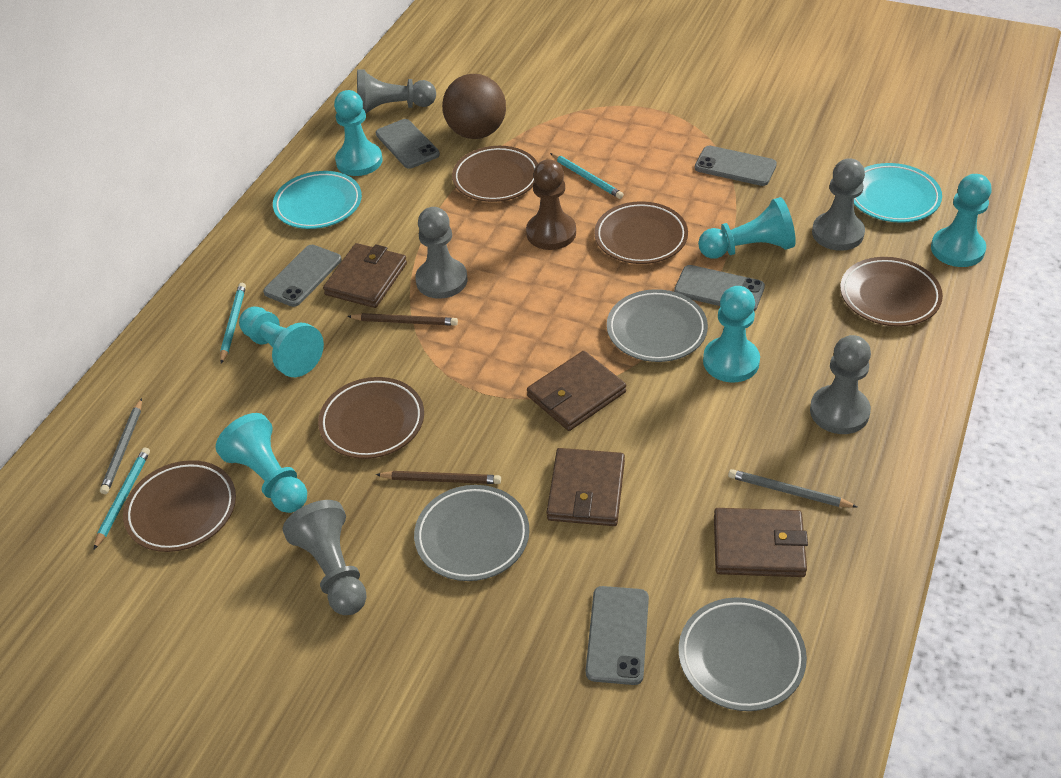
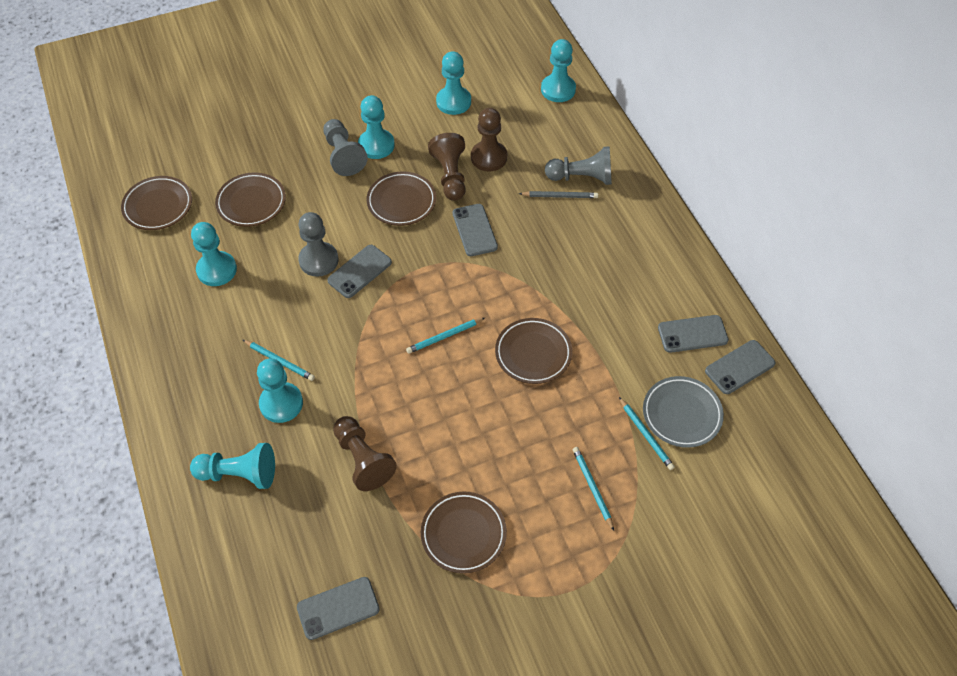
brown ball: 1 -> 0
brown pawn: 1 -> 3
brown pencil: 2 -> 0
brown wallet: 4 -> 0
grey pawn: 5 -> 3
grey pencil: 2 -> 1
grey plate: 3 -> 1
turquoise pencil: 3 -> 4
turquoise plate: 2 -> 0

